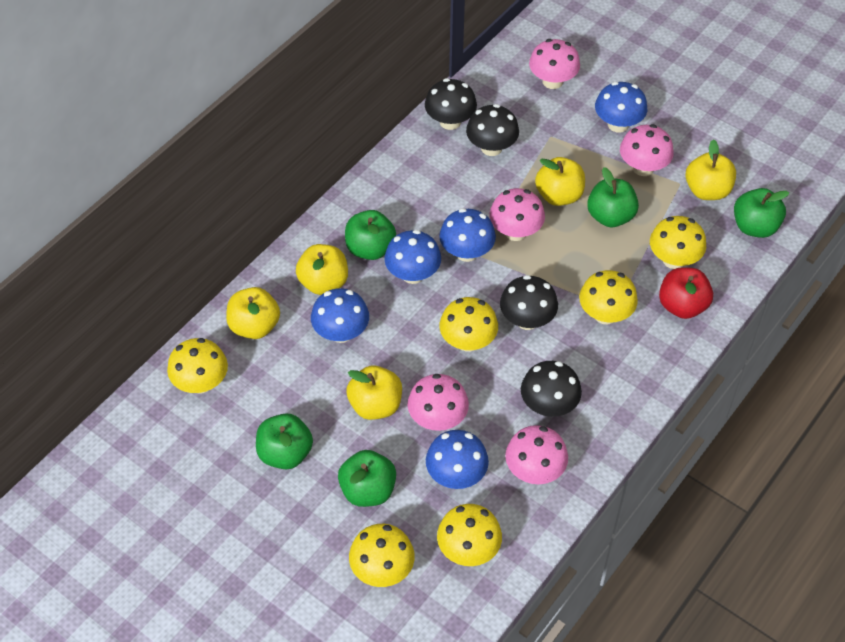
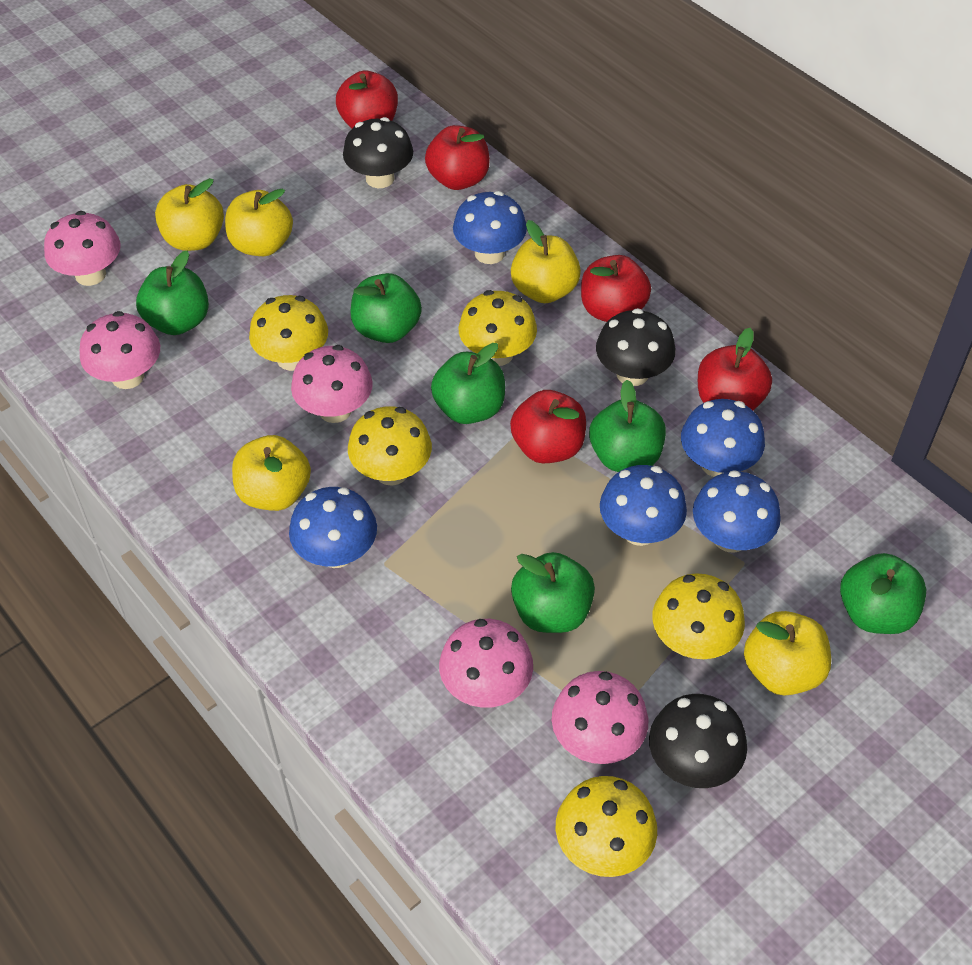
black mushroom: 4 -> 3
green apple: 5 -> 6
red apple: 1 -> 5
yellow mushroom: 6 -> 5

